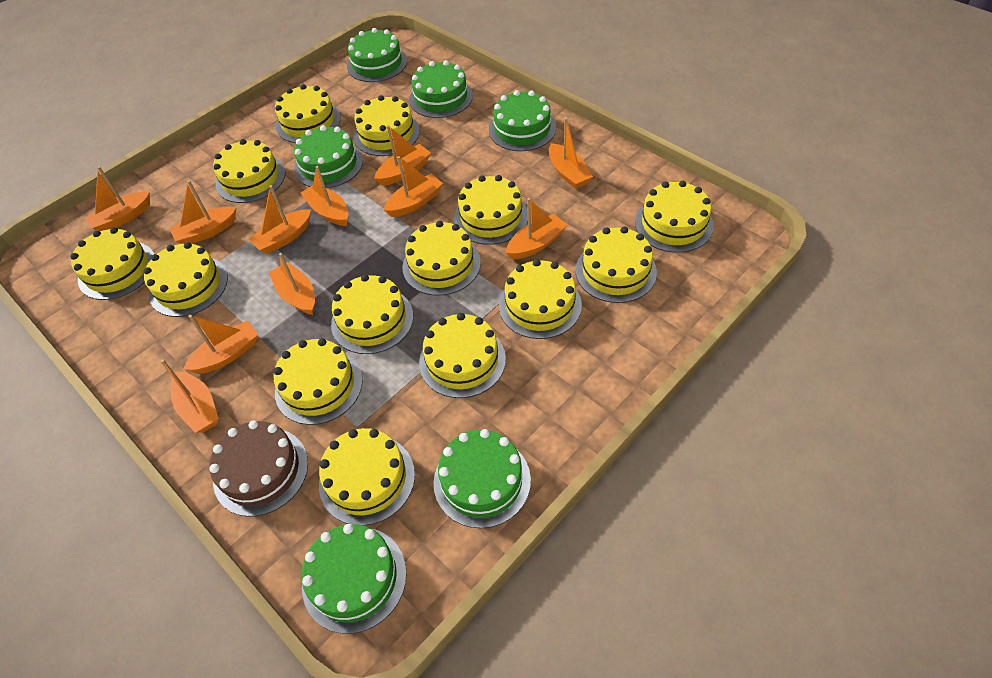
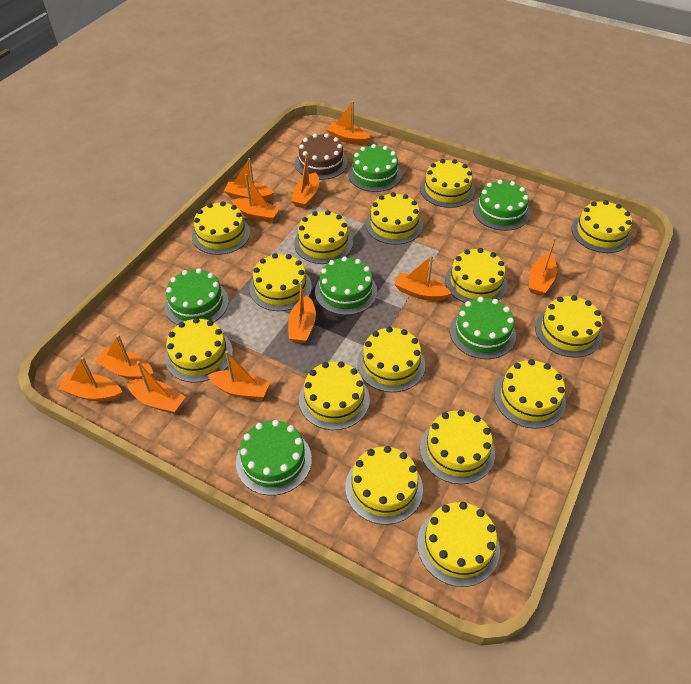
yellow cake: 14 -> 15

